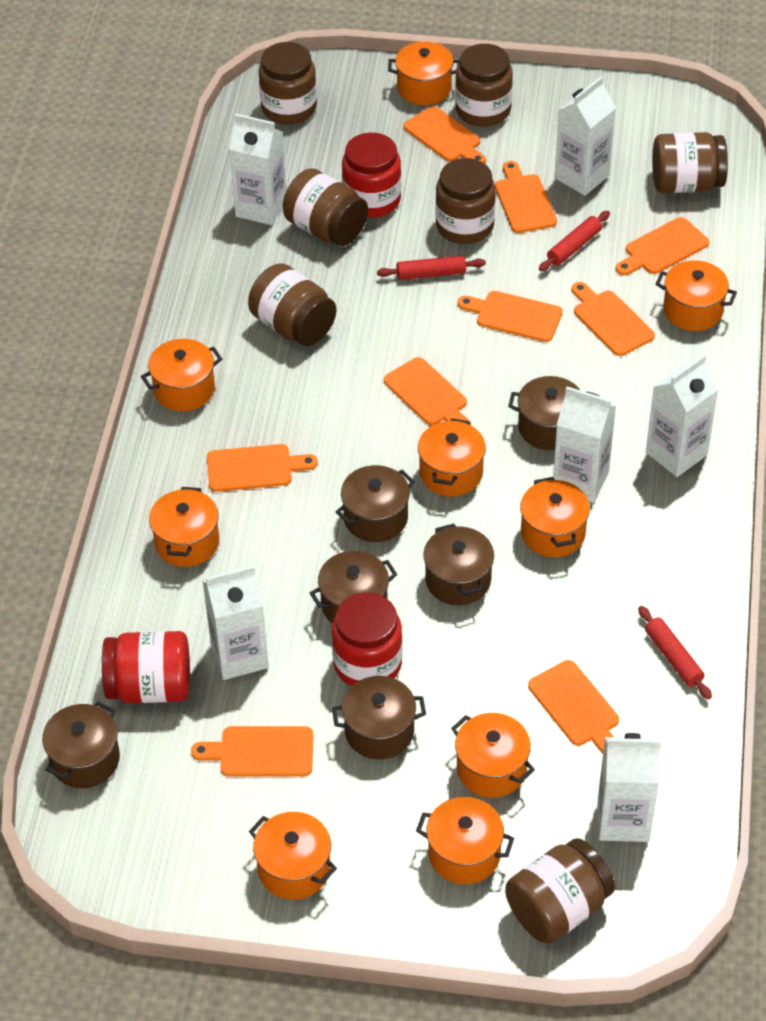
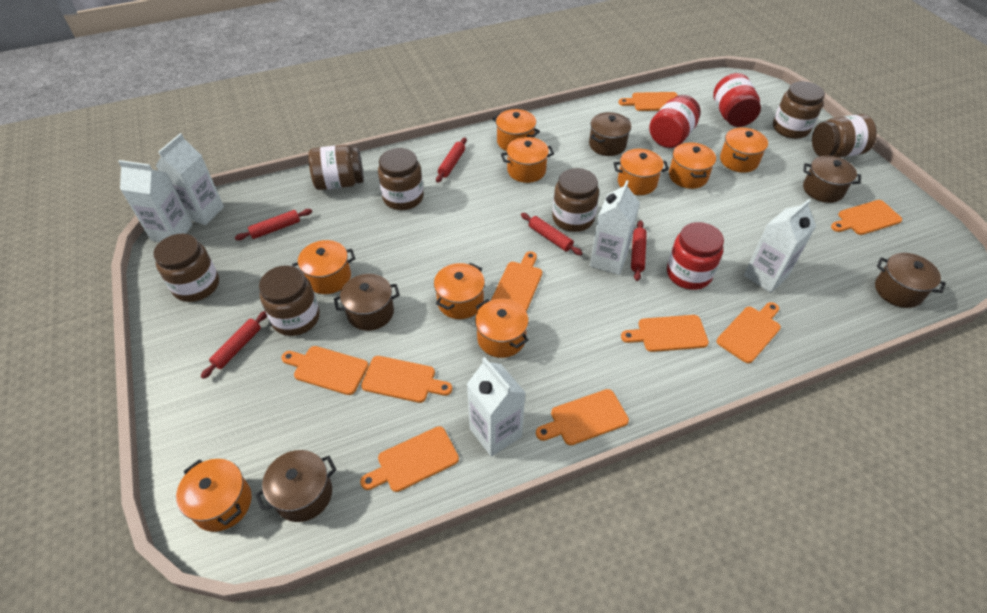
brown pot: 6 -> 5
red rolling pin: 3 -> 5
white carton: 6 -> 5

